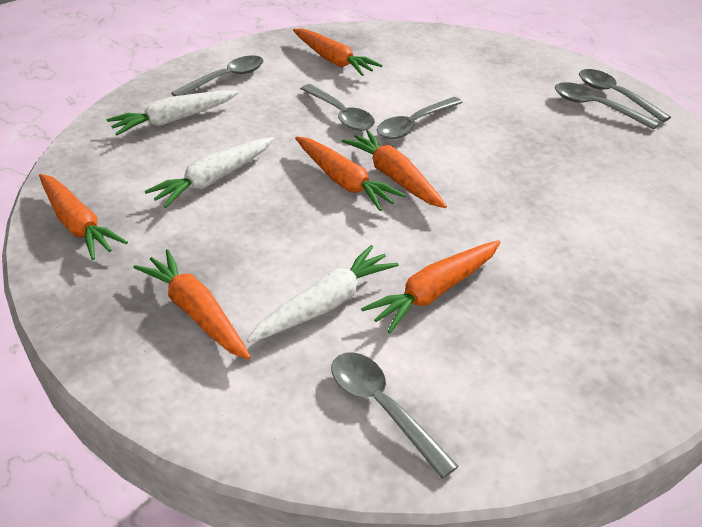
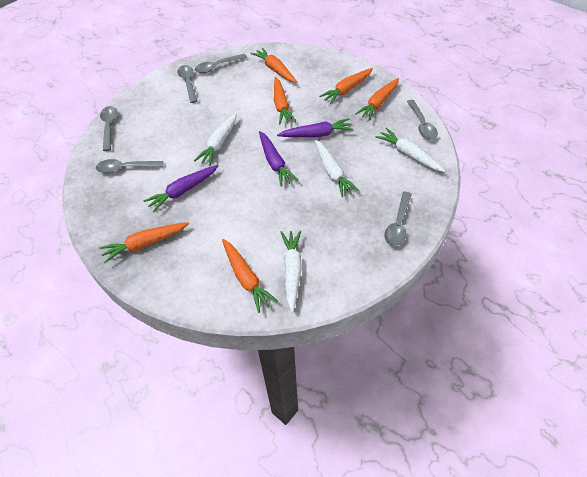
purple carrot: 0 -> 3
white carrot: 3 -> 4

